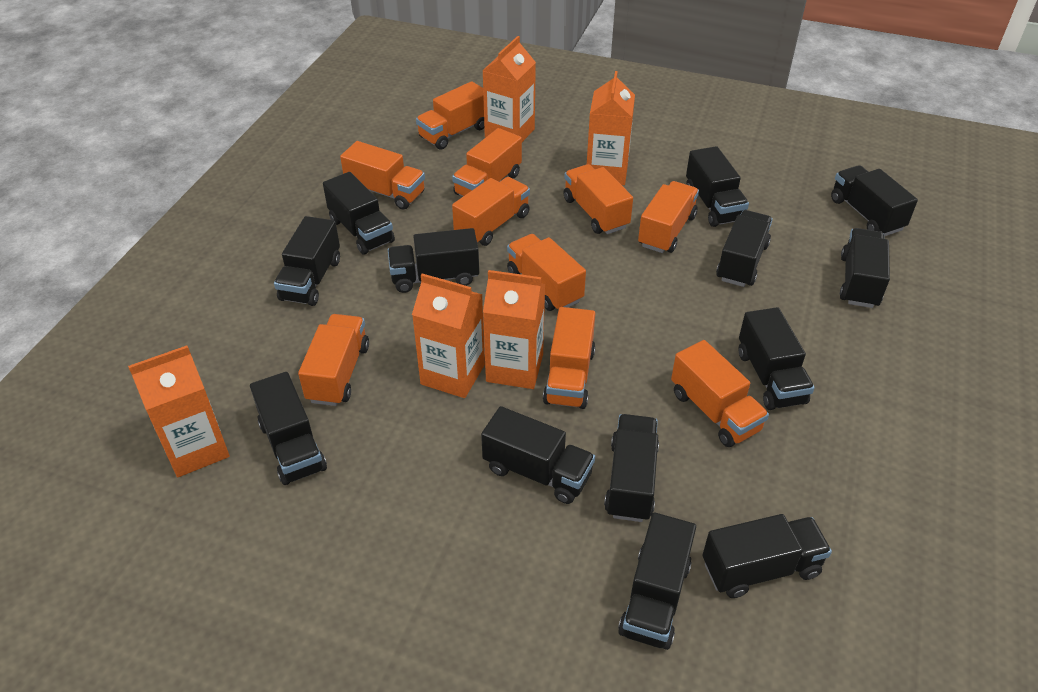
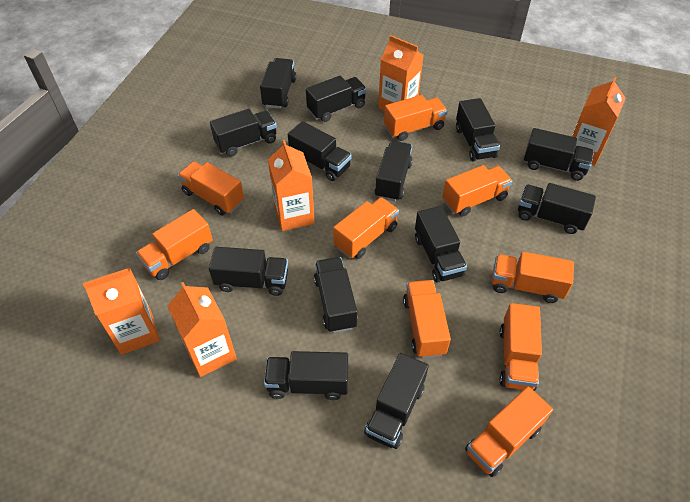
orange truck: 10 -> 9

